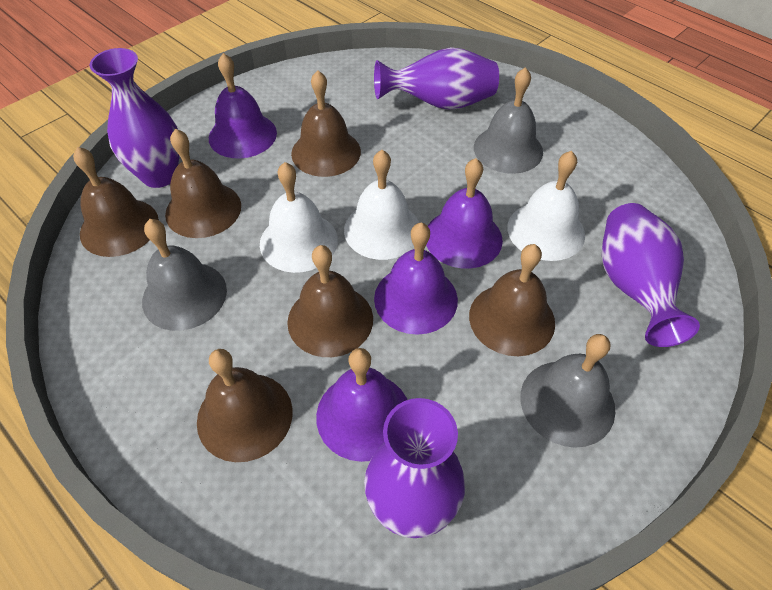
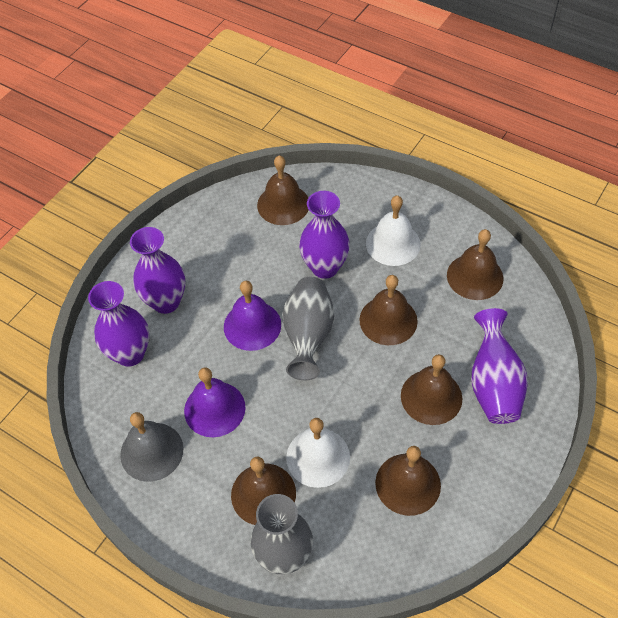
grey bell: 3 -> 1
grey vase: 0 -> 2
purple bell: 4 -> 2
white bell: 3 -> 2

